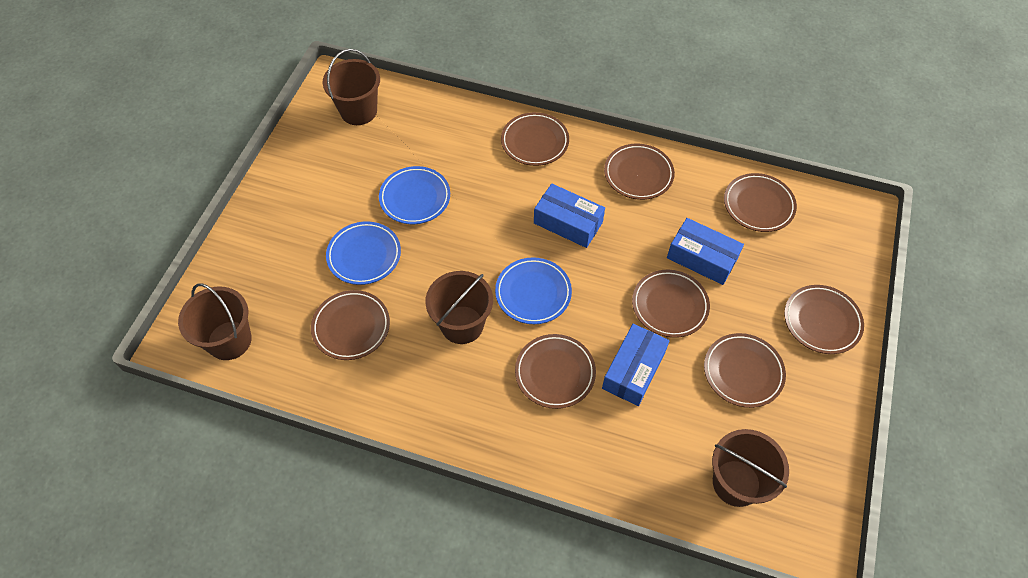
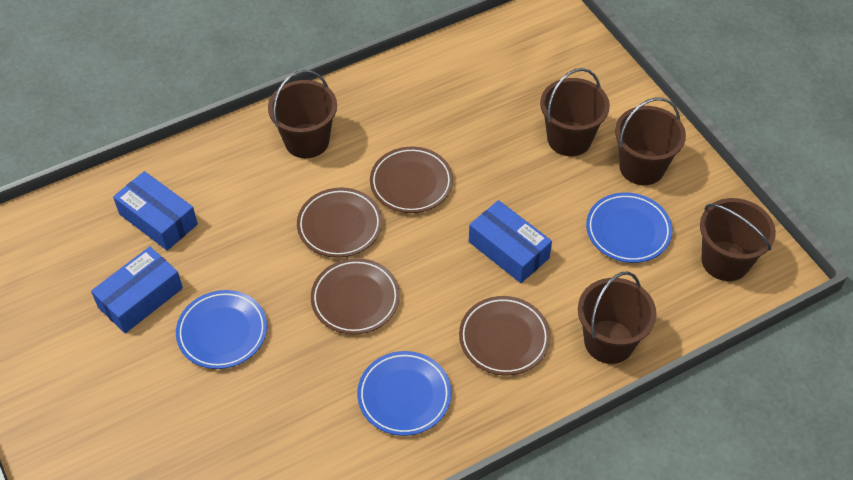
brown bucket: 4 -> 5
brown plate: 8 -> 4

